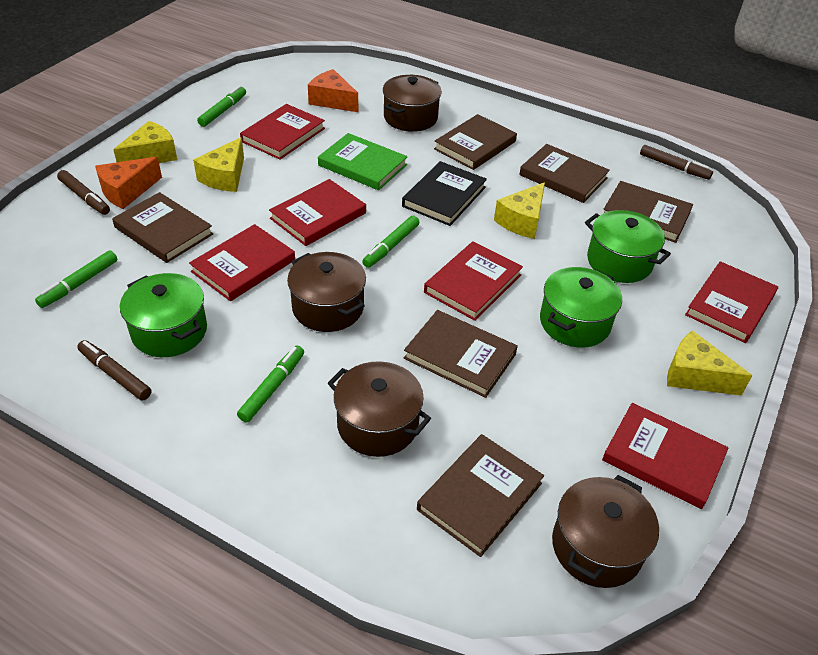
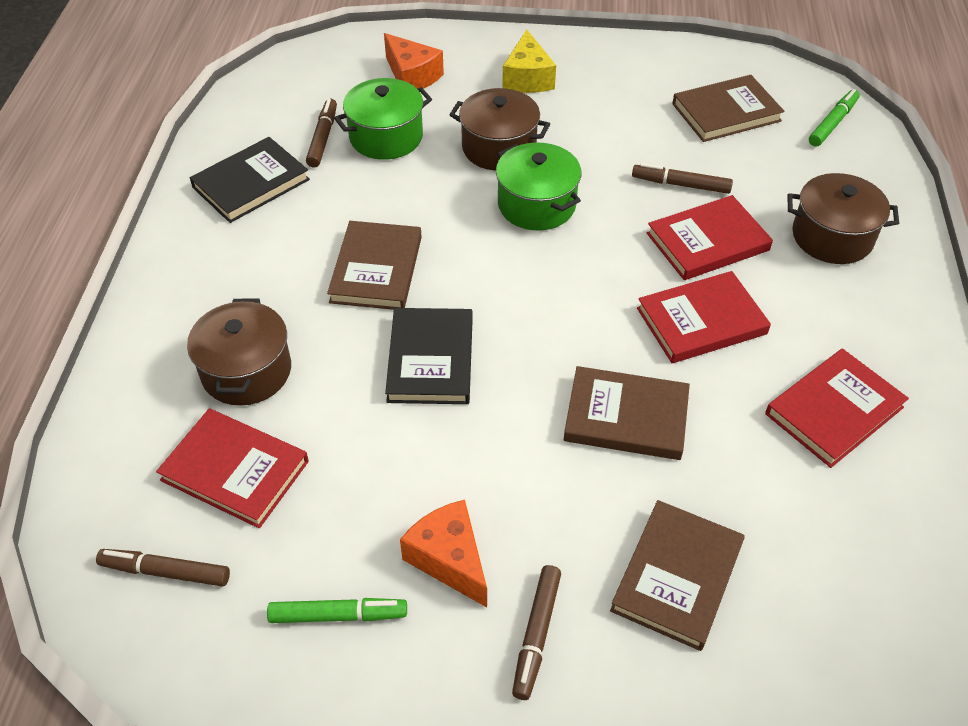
black book: 1 -> 2
brown book: 6 -> 4
brown marker: 3 -> 4
brown pot: 4 -> 3
green book: 1 -> 0
green marker: 4 -> 2
green pot: 3 -> 2
red book: 6 -> 4
yellow cheese: 4 -> 1

